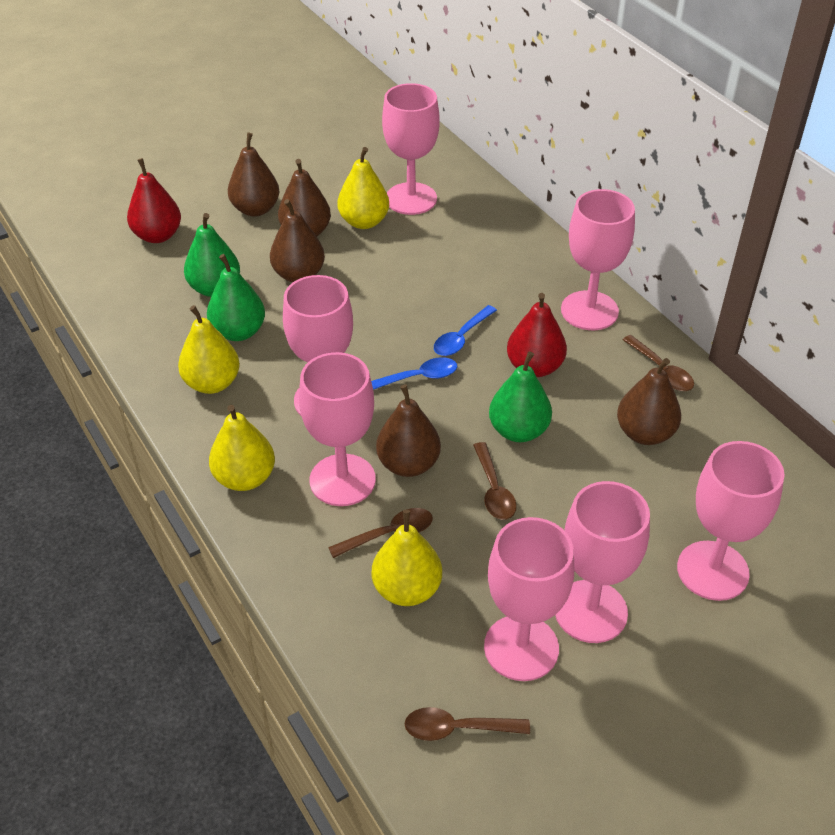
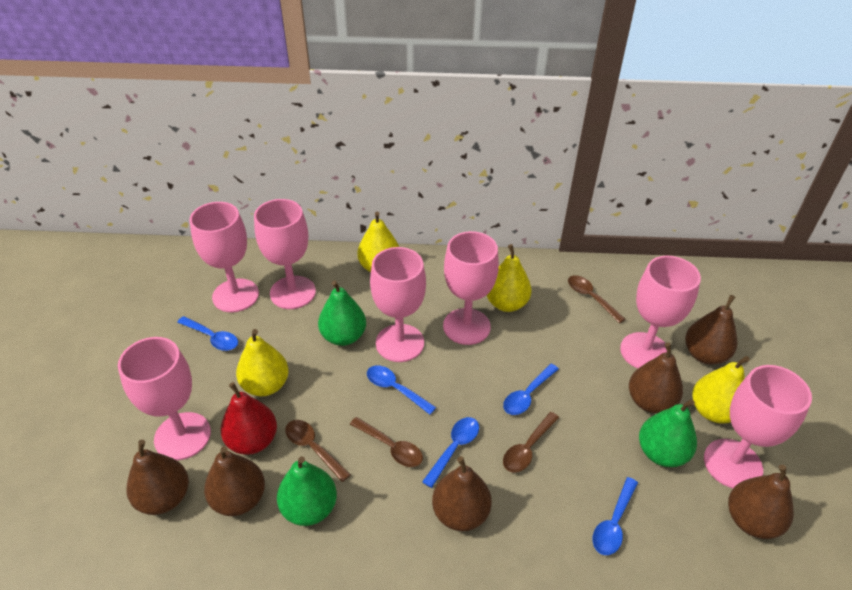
blue spoon: 2 -> 5
brown pear: 5 -> 6
red pear: 2 -> 1

